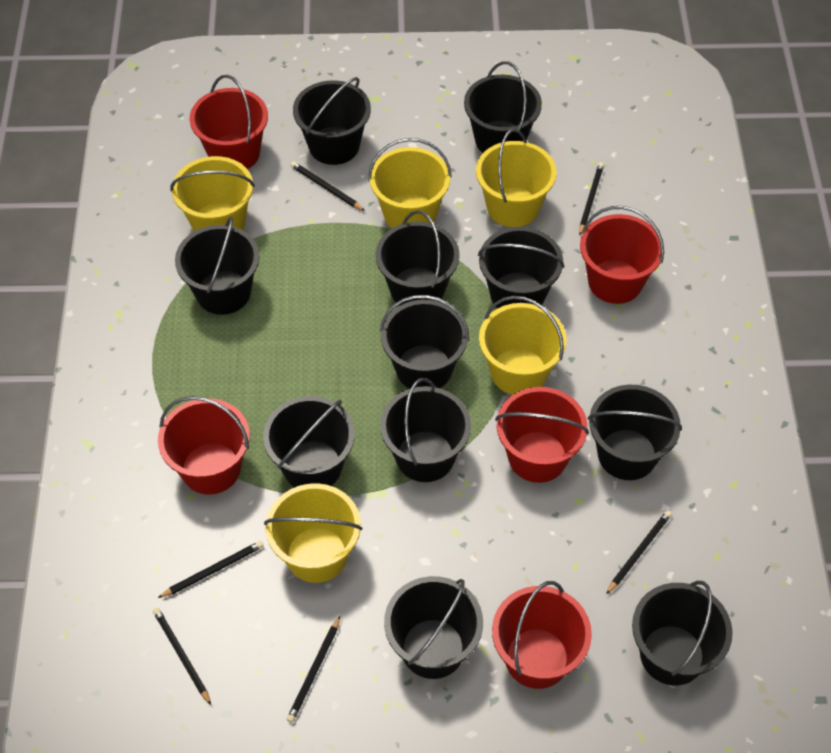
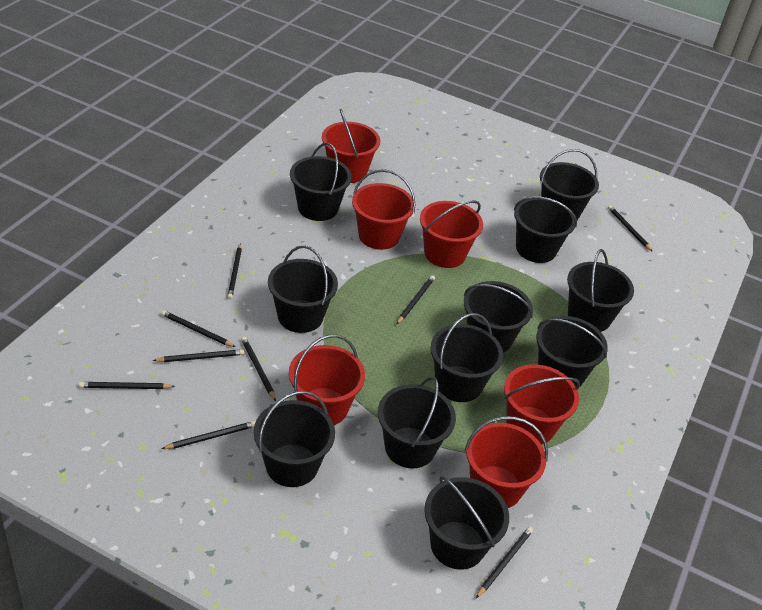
black pencil: 6 -> 9
red bucket: 5 -> 6
yellow bucket: 5 -> 0

